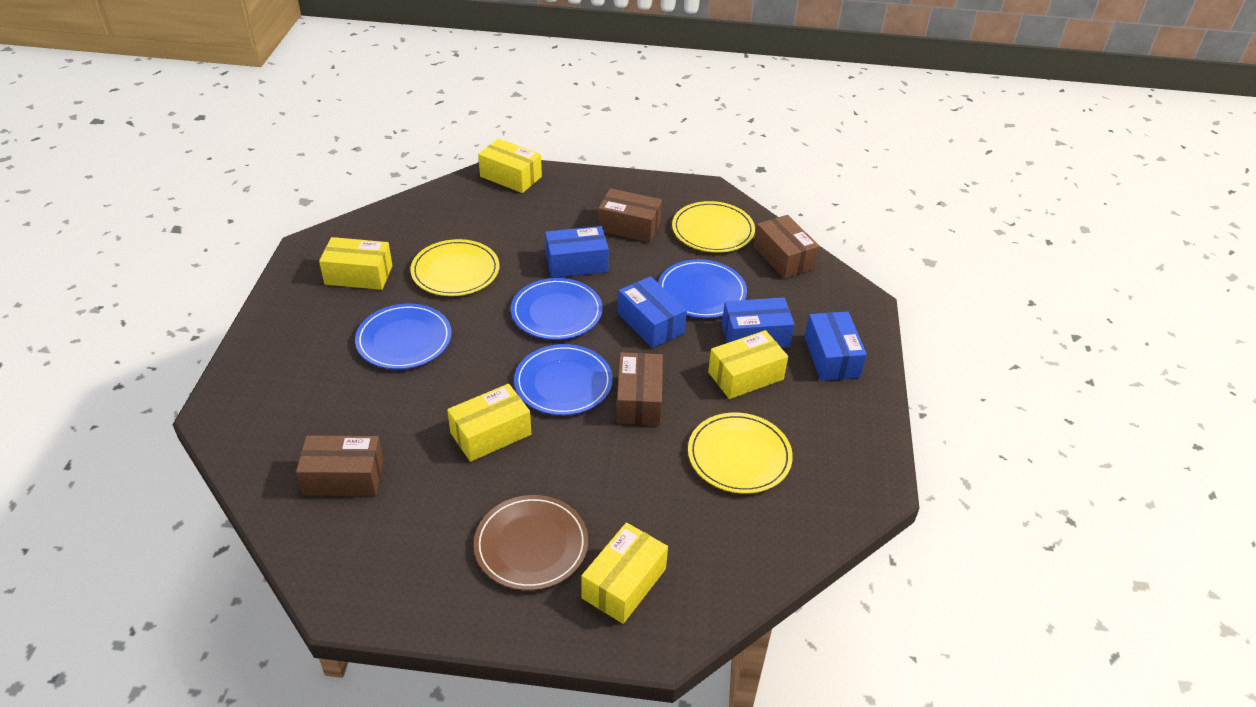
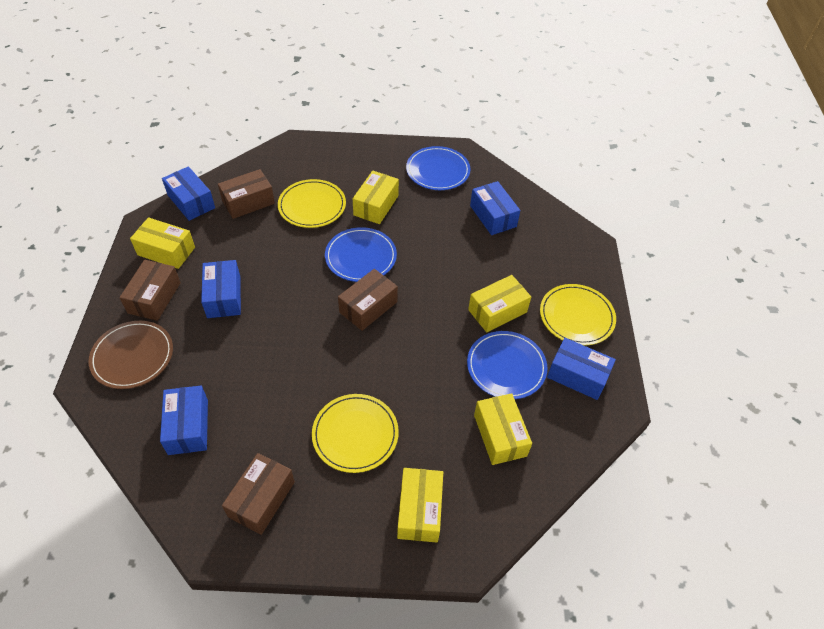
blue box: 4 -> 5
blue plate: 4 -> 3

